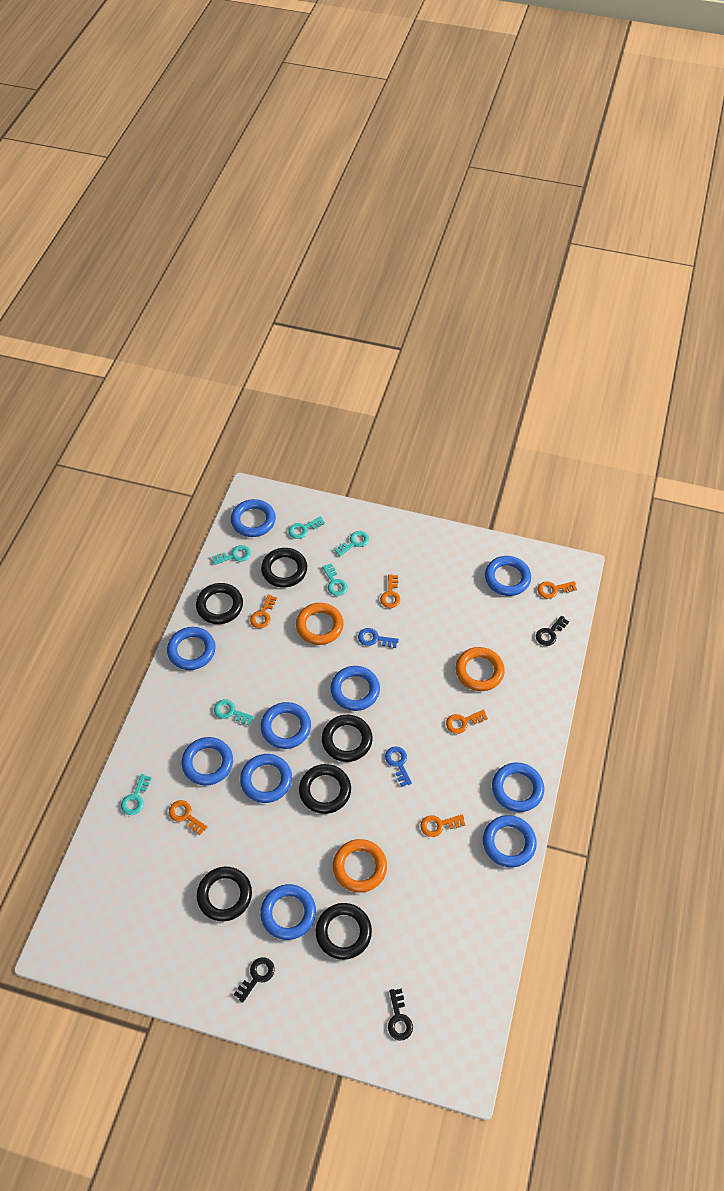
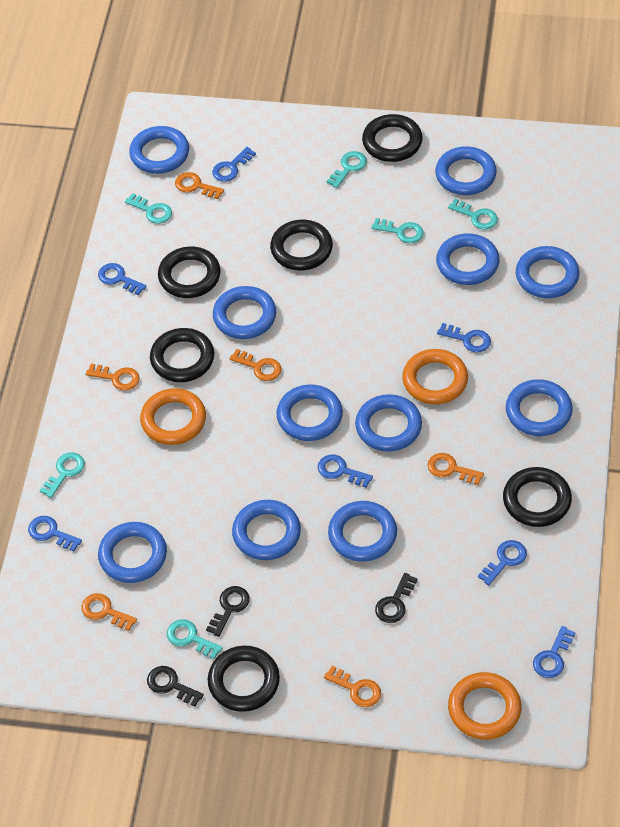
blue key: 2 -> 7
blue ring: 10 -> 11

